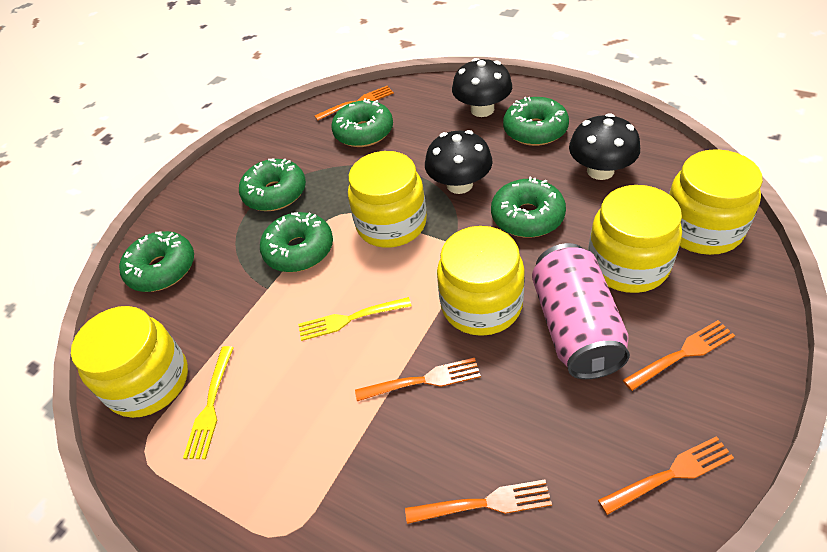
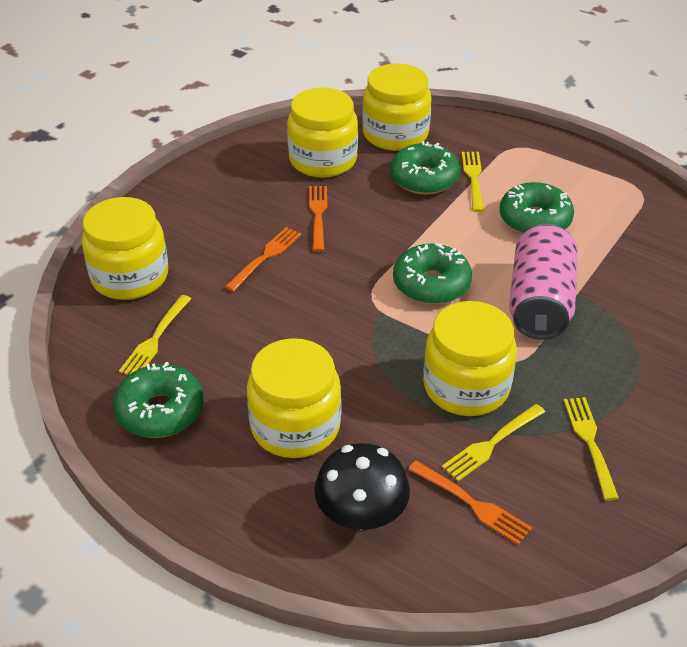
black mushroom: 3 -> 1
green donut: 6 -> 4
orange fork: 5 -> 3
yellow fork: 2 -> 4

